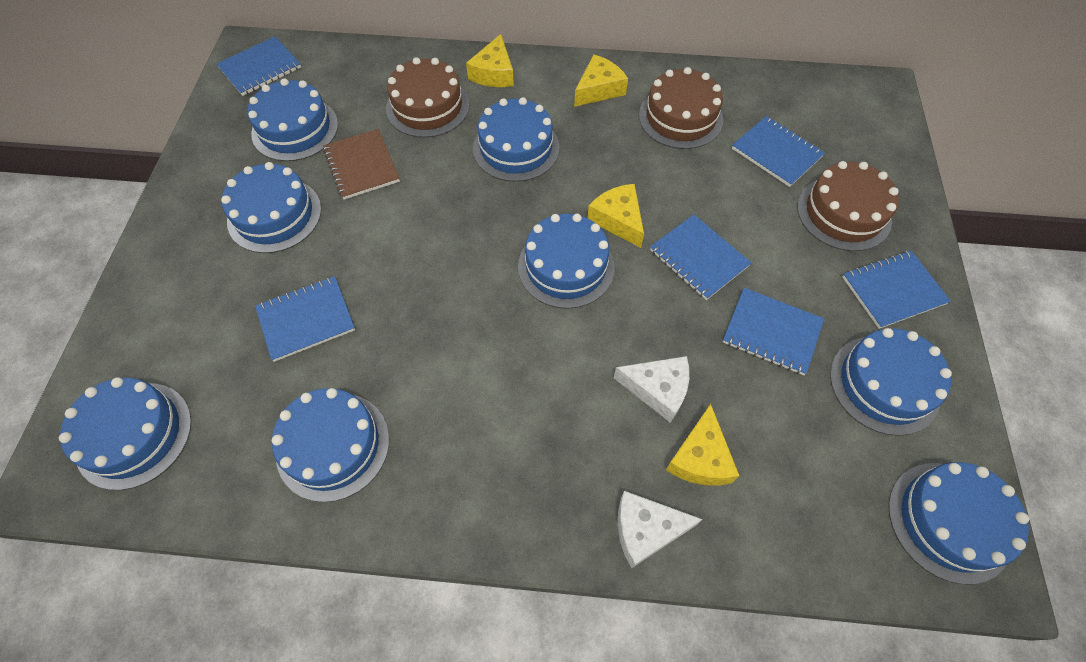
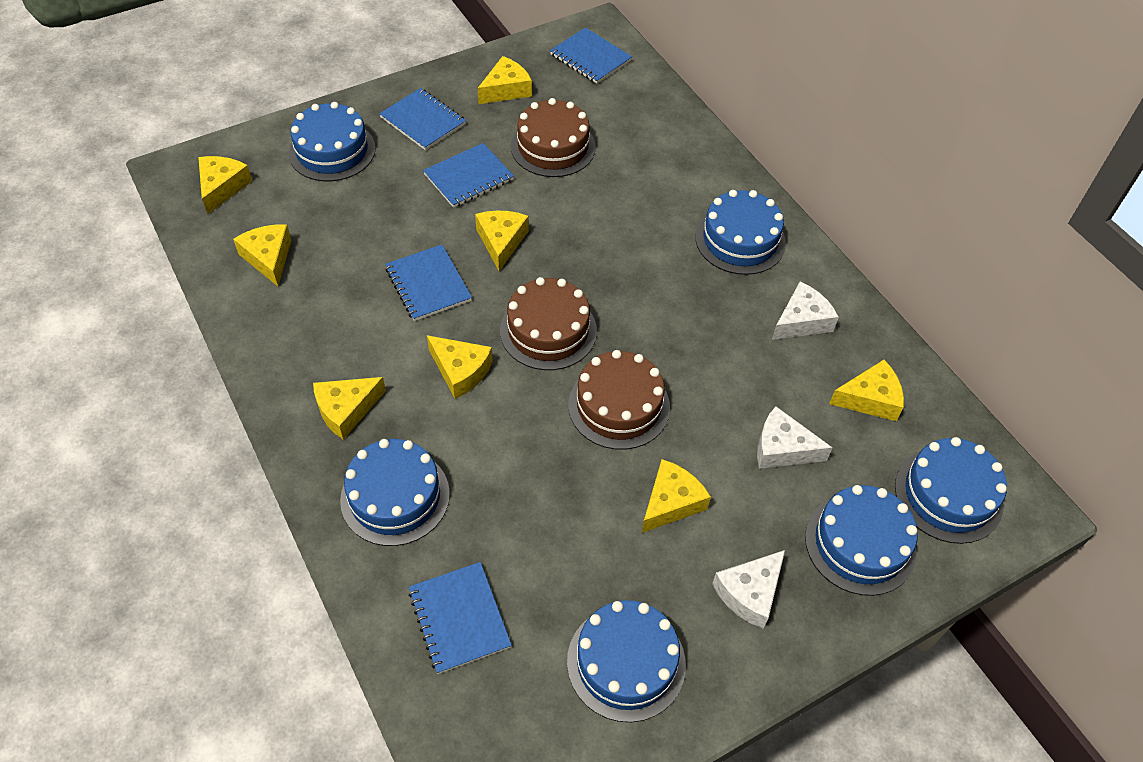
blue cake: 8 -> 6
blue notebook: 6 -> 5
brown notebook: 1 -> 0
white cheese: 2 -> 3
yellow cheese: 4 -> 8

